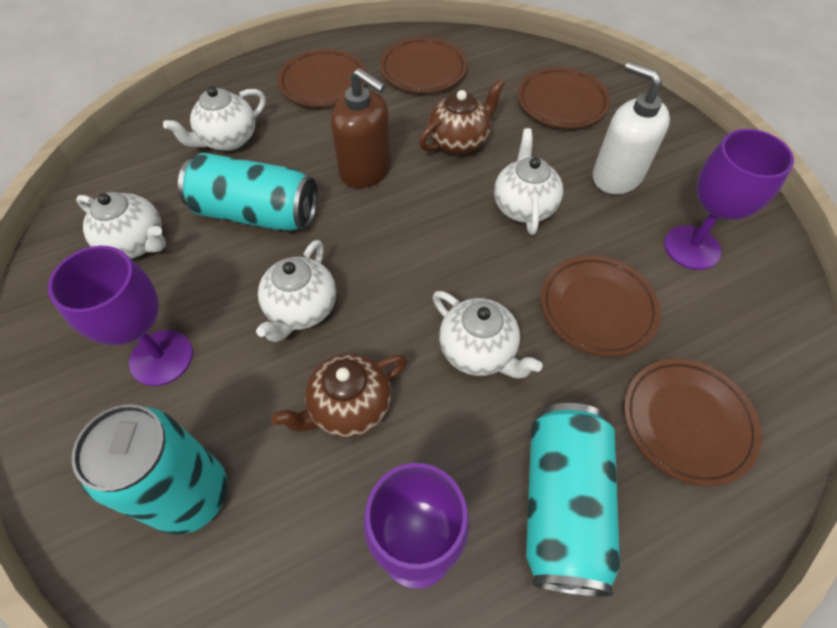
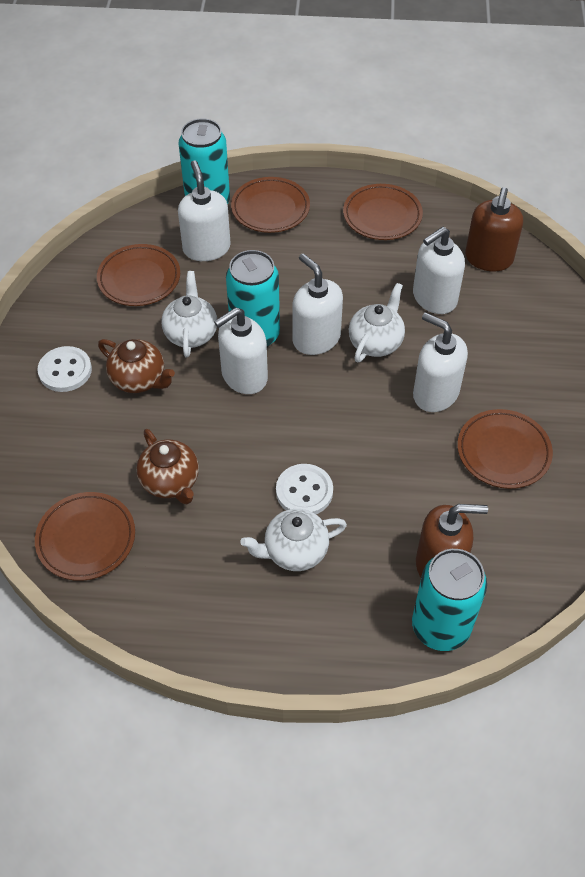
brown soap dispenser: 1 -> 2
purple goblet: 3 -> 0
white button: 0 -> 2
white soap dispenser: 1 -> 5
white teapot: 5 -> 3

